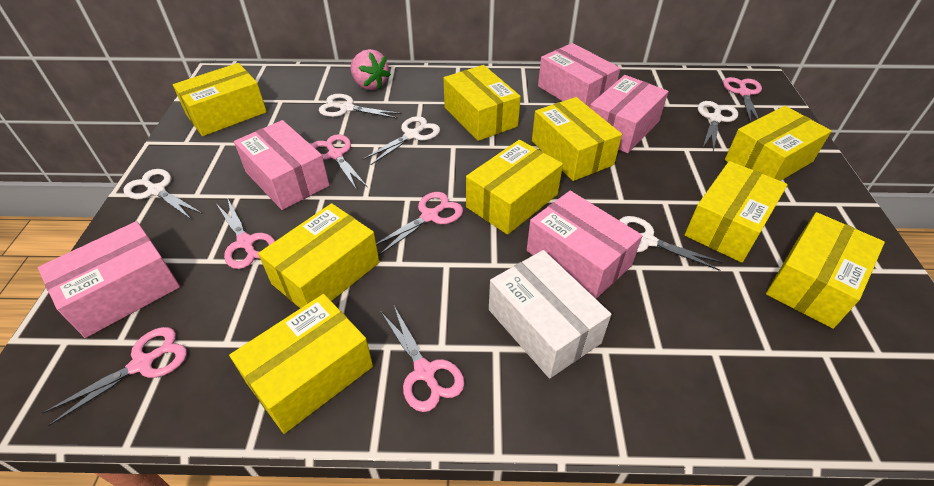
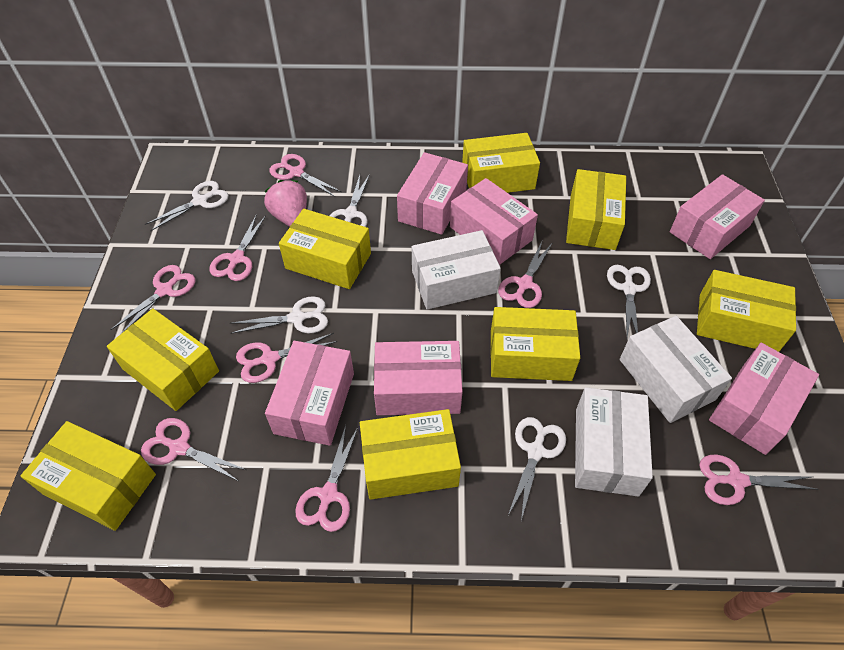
pink box: 5 -> 6
pink scissors: 6 -> 8
white box: 1 -> 3
yellow box: 9 -> 8

